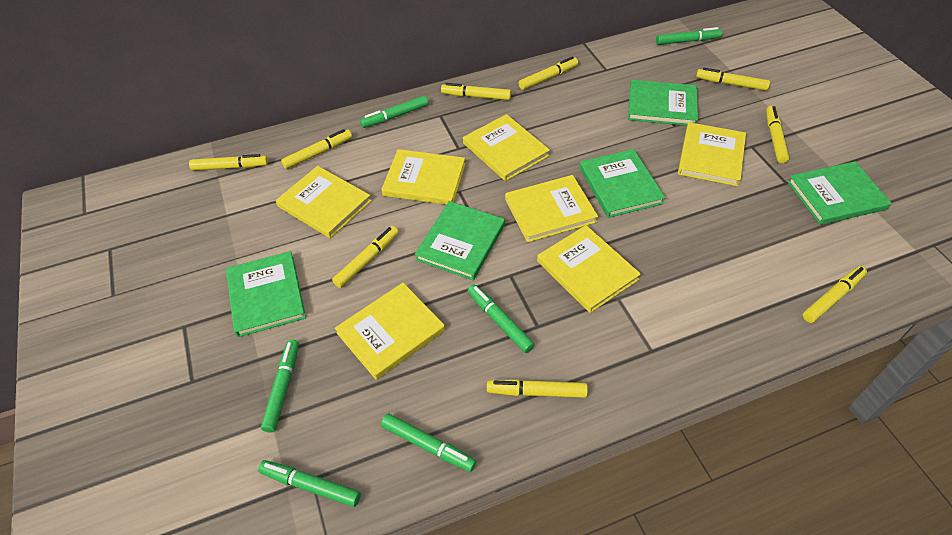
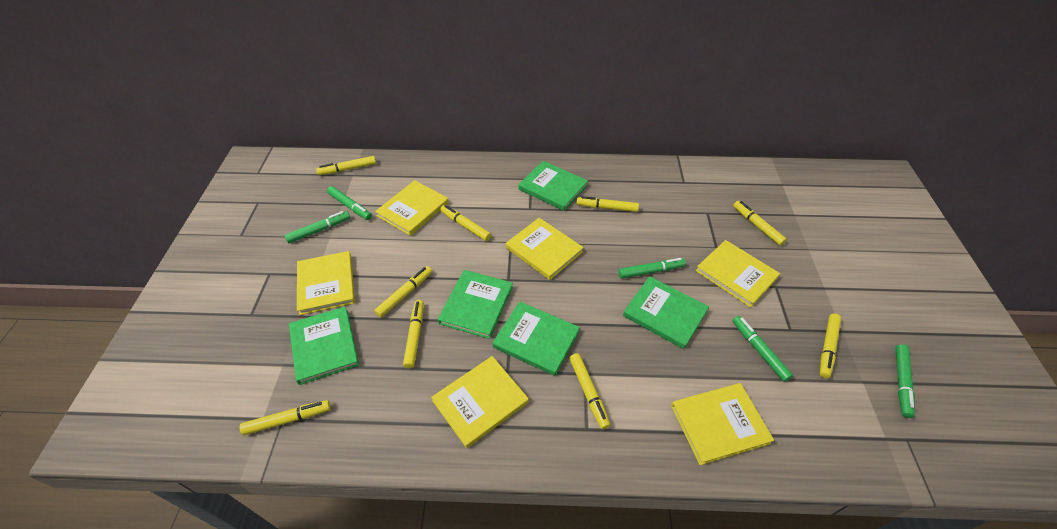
green marker: 6 -> 5
yellow book: 7 -> 6

